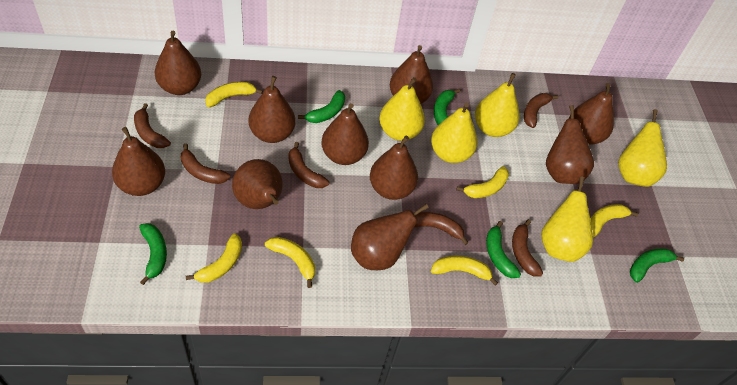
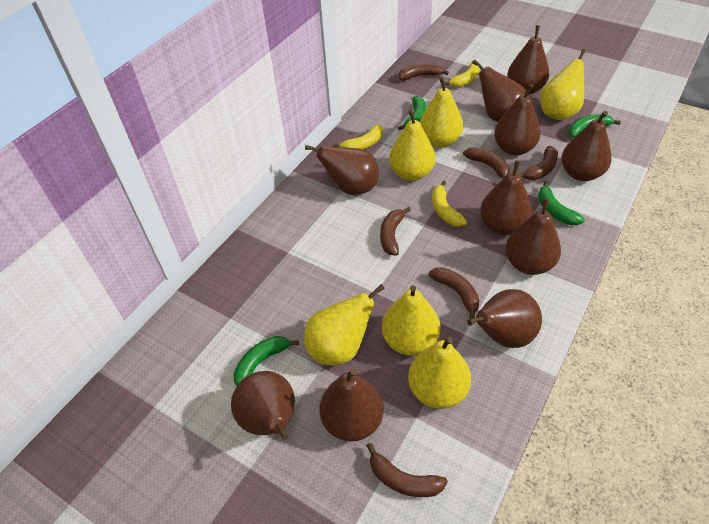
green banana: 5 -> 4
yellow banana: 6 -> 3
yellow pear: 5 -> 6

